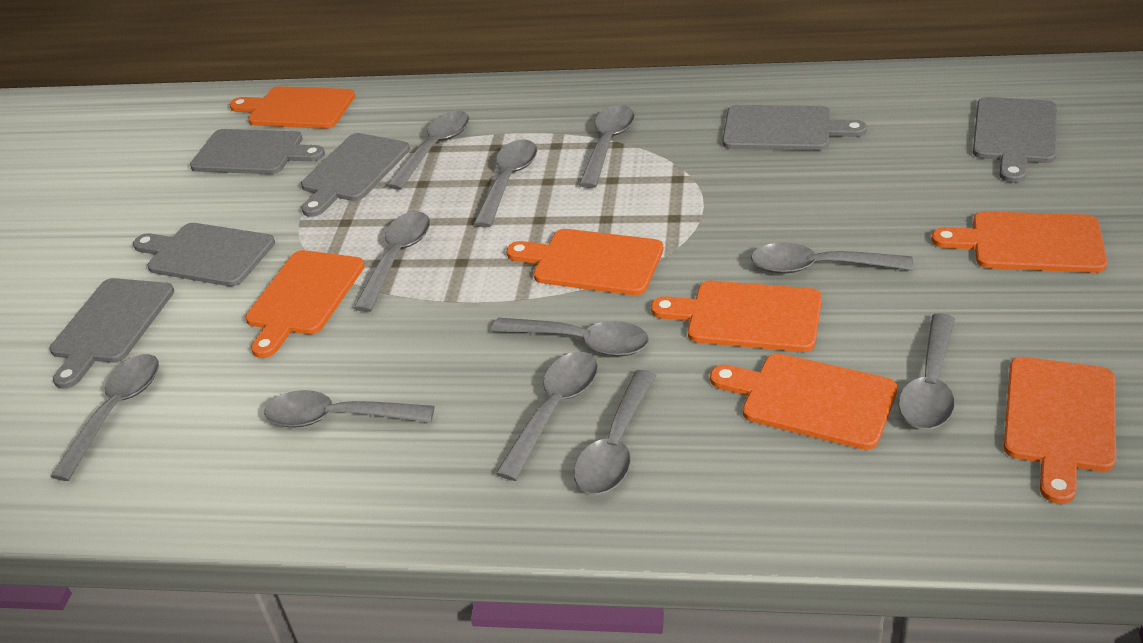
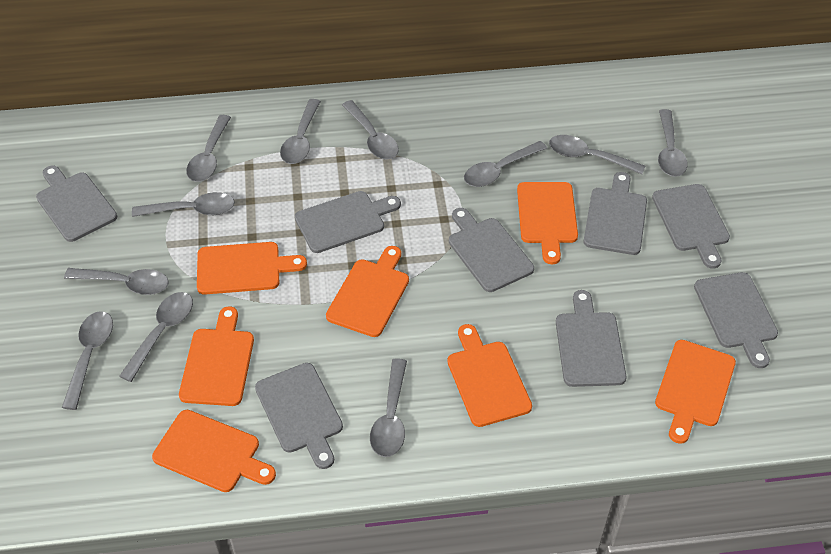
grey cutting board: 6 -> 8

